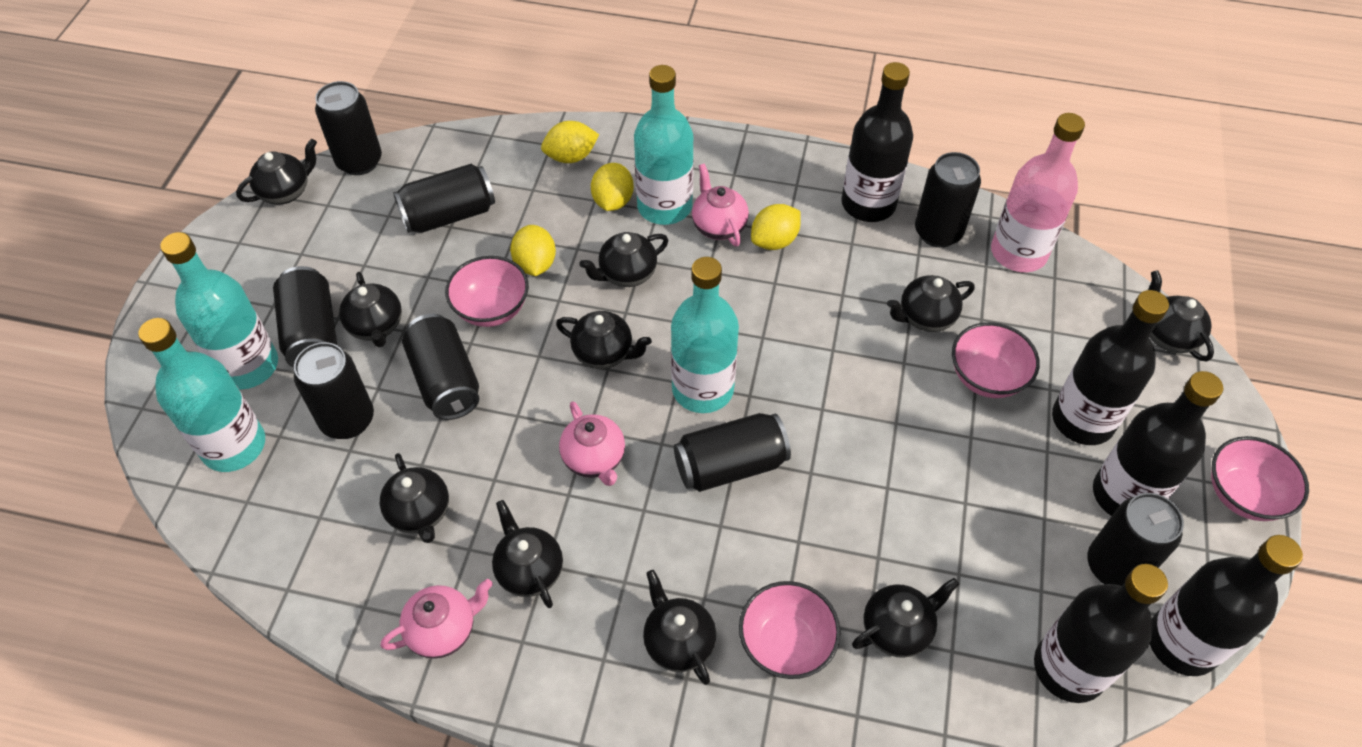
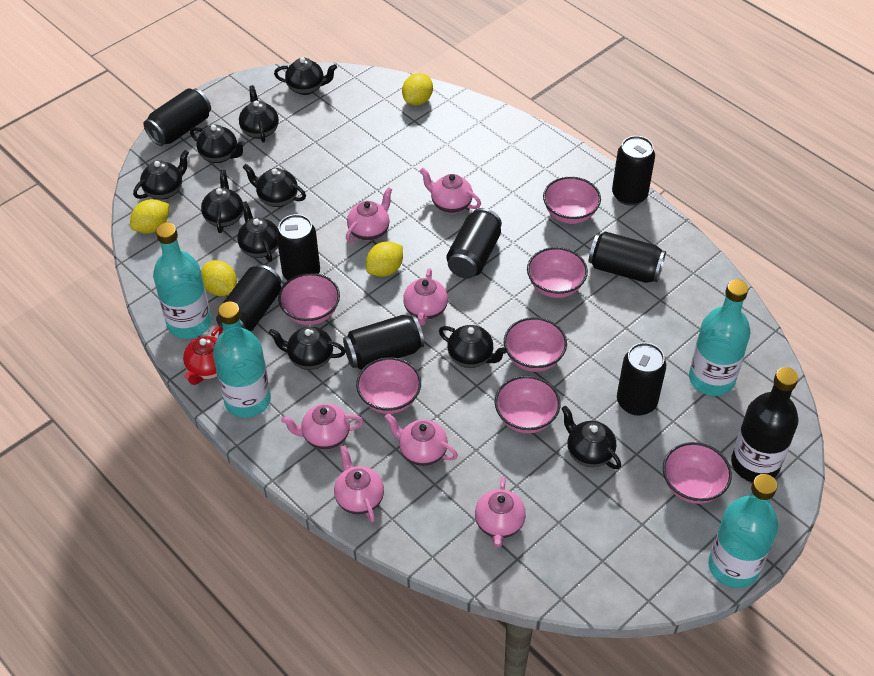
black bottle: 5 -> 1
pink bottle: 1 -> 0
pink bowl: 4 -> 7
pink teapot: 3 -> 7
red teapot: 0 -> 1

